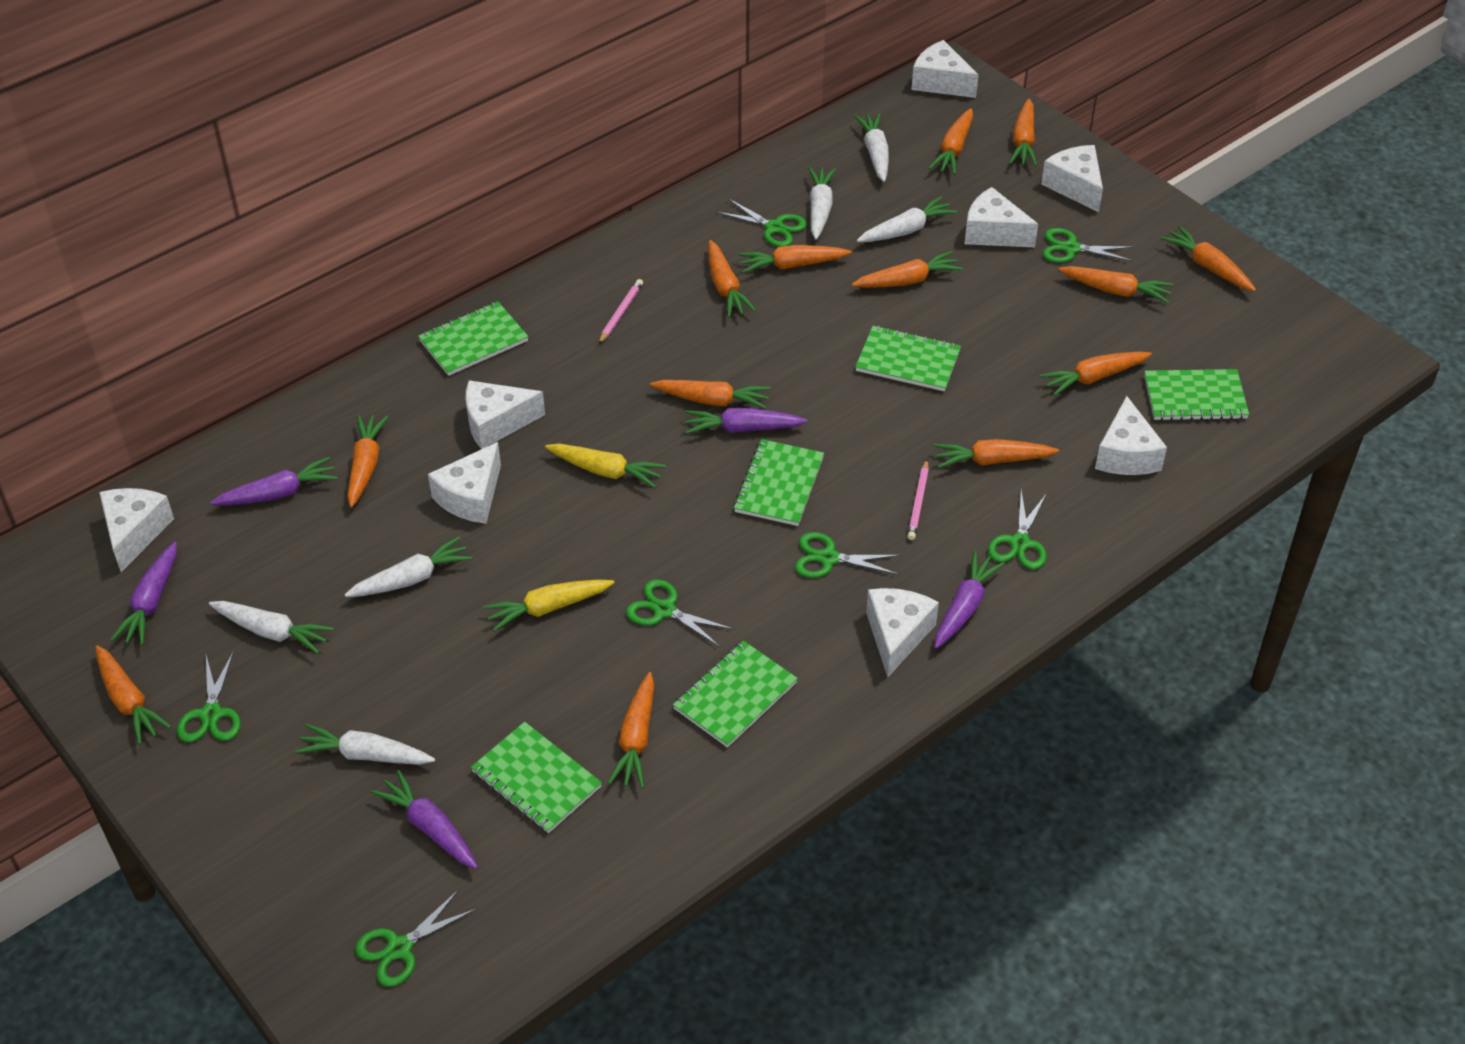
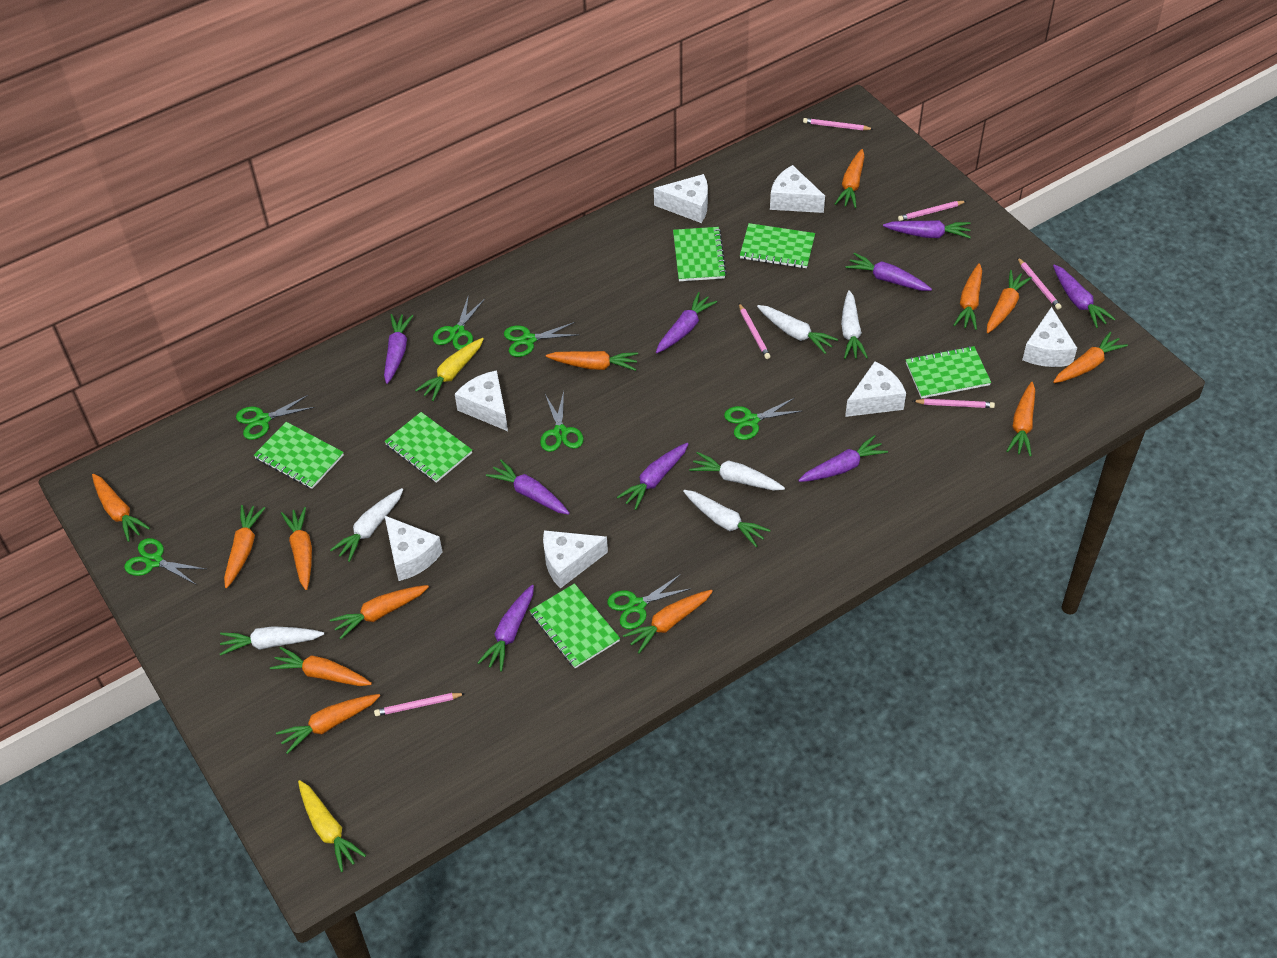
pink pencil: 2 -> 6
purple carrot: 5 -> 9
white cheese: 8 -> 7

